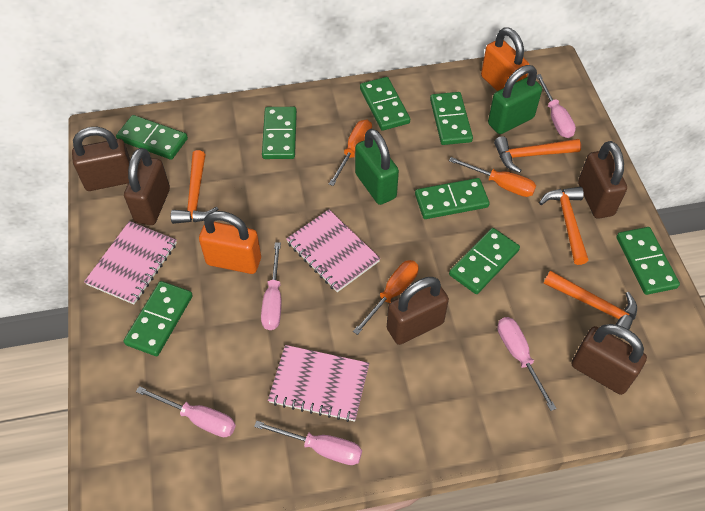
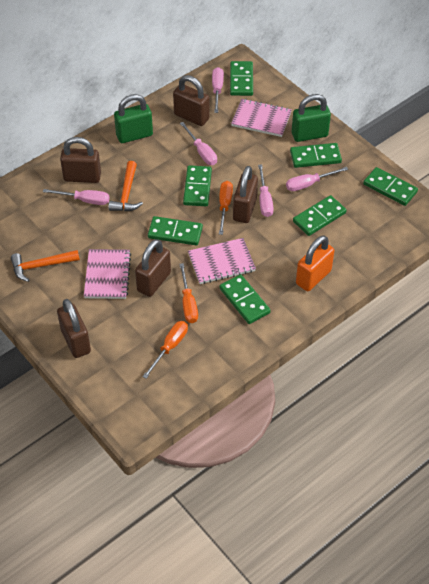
green domino: 8 -> 7
orange hammer: 4 -> 2
orange padlock: 2 -> 1

